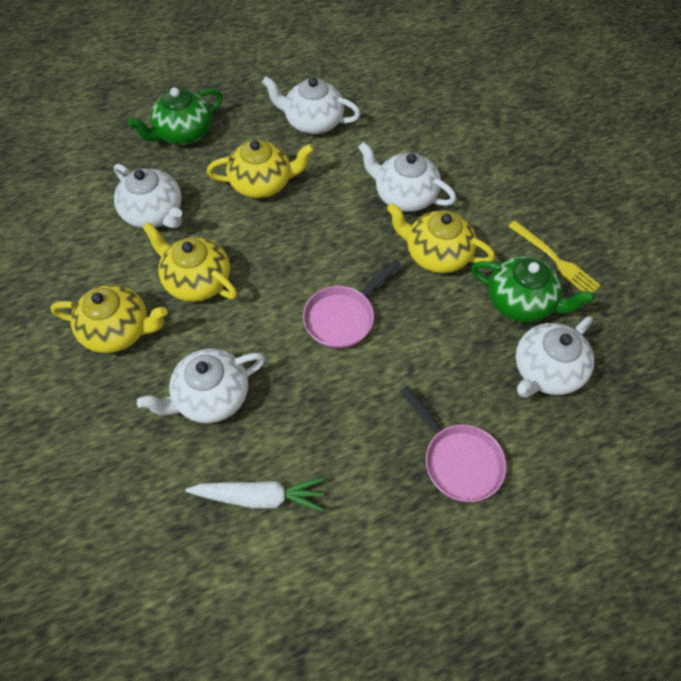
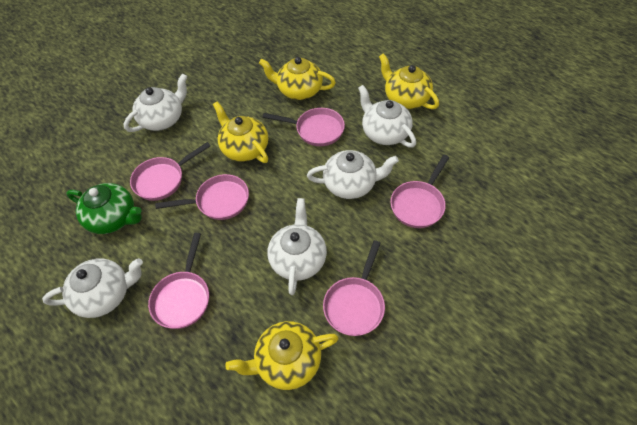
green teapot: 2 -> 1
pink pan: 2 -> 6
white carrot: 1 -> 0
yellow fork: 1 -> 0

